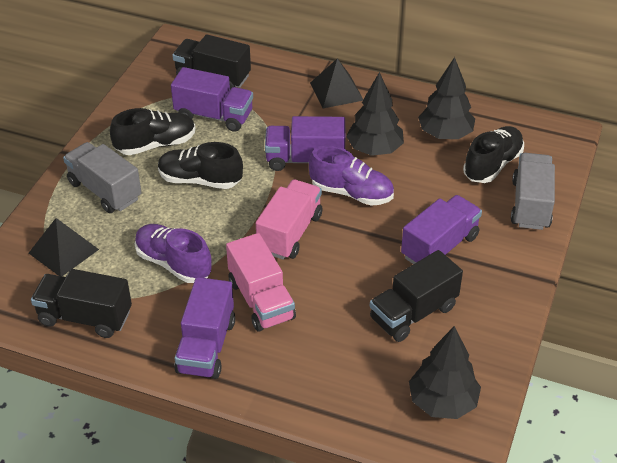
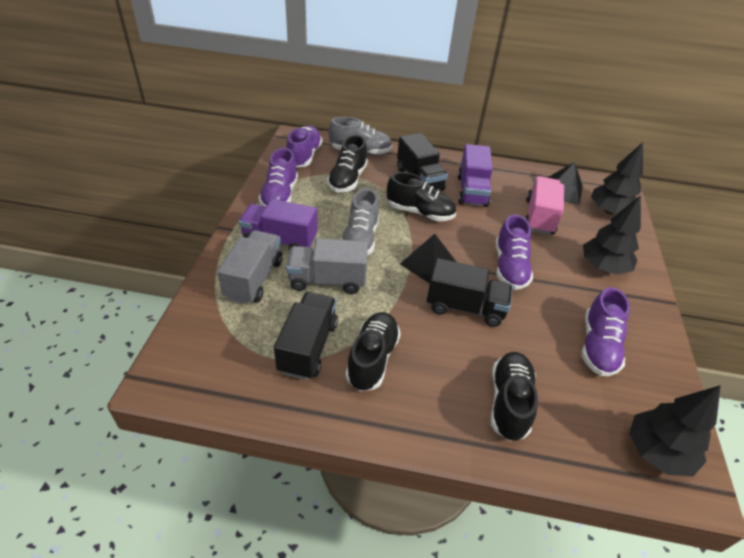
black shoe: 3 -> 4
grey shoe: 0 -> 2
pink truck: 2 -> 1
purple shoe: 2 -> 4
purple truck: 4 -> 2

